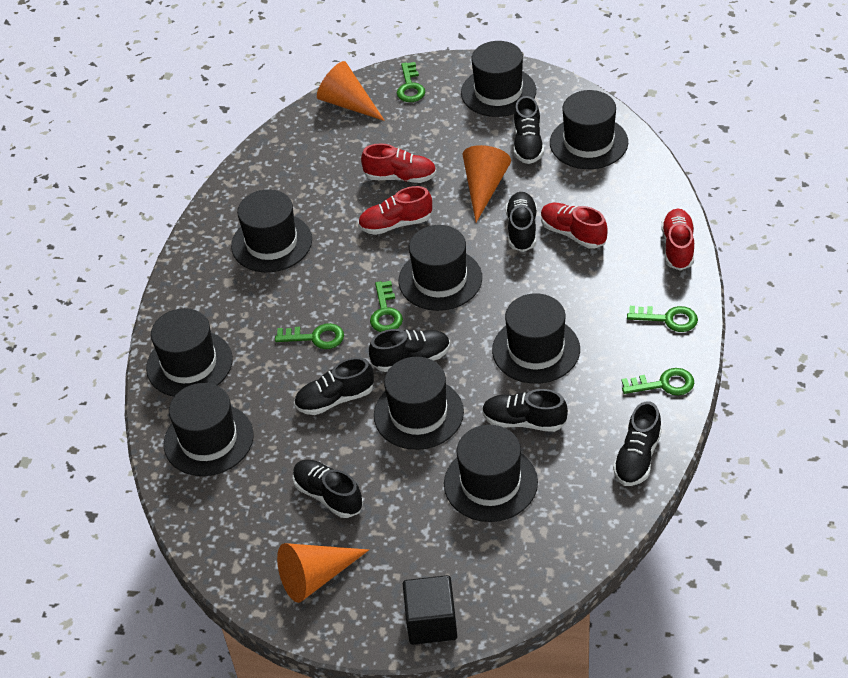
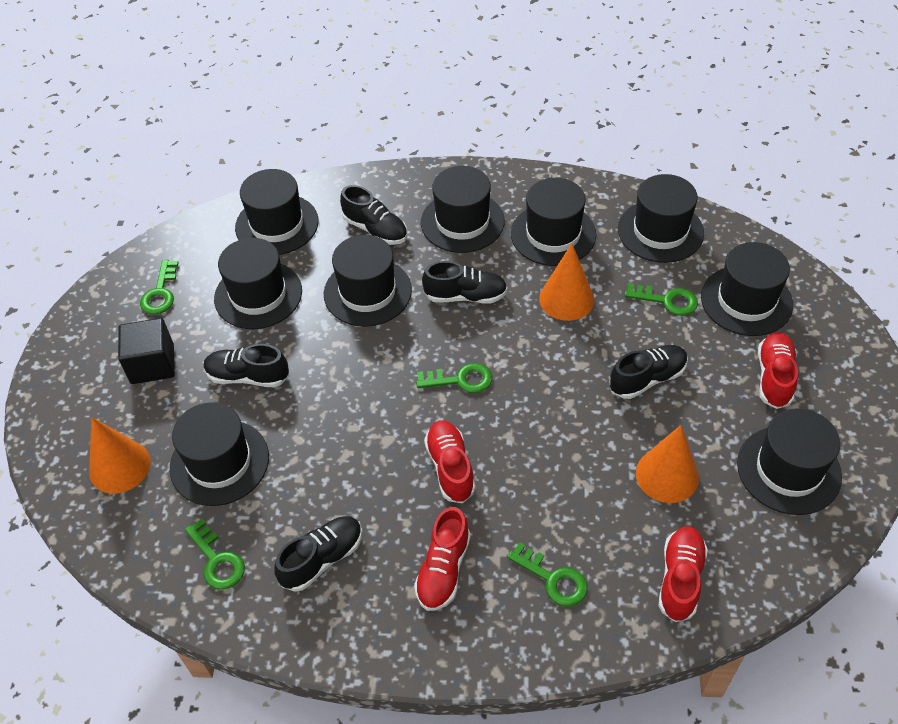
black shoe: 7 -> 5

